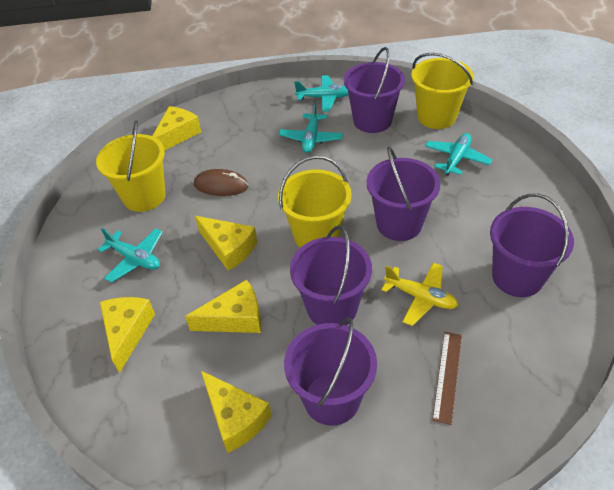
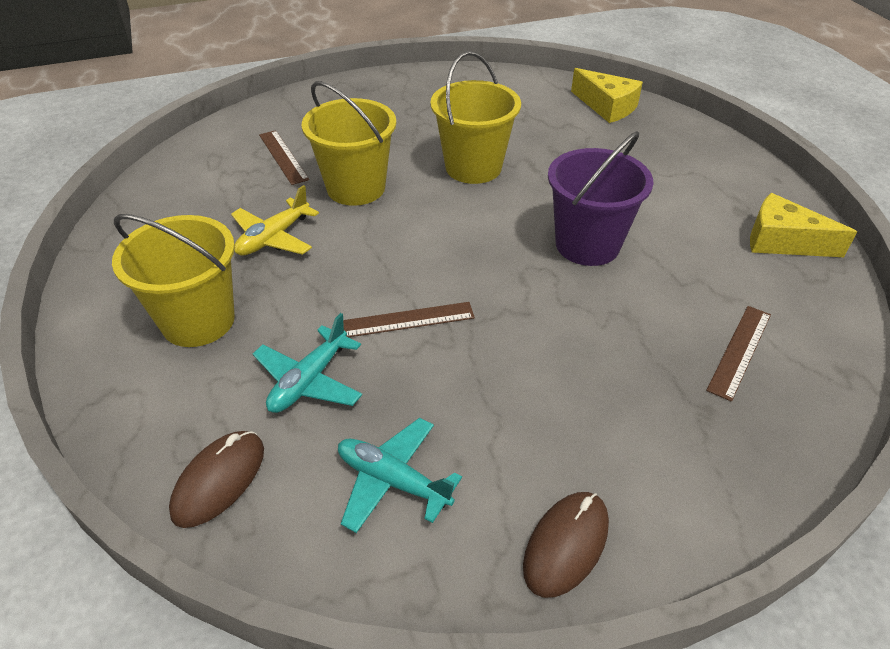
brown mouse: 1 -> 2
brown ruler: 1 -> 3
purple bucket: 5 -> 1
turquoise plane: 4 -> 2
yellow cheese: 5 -> 2

